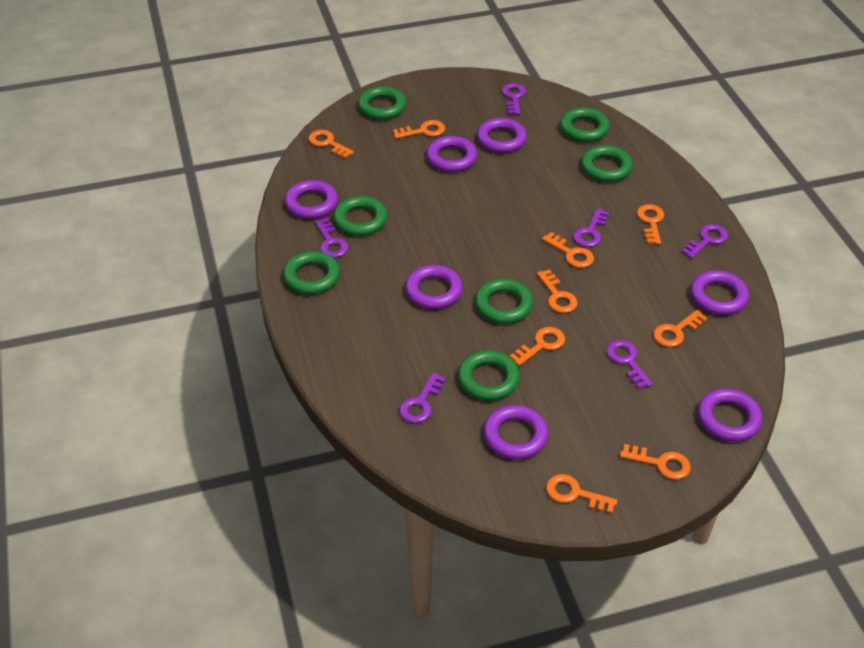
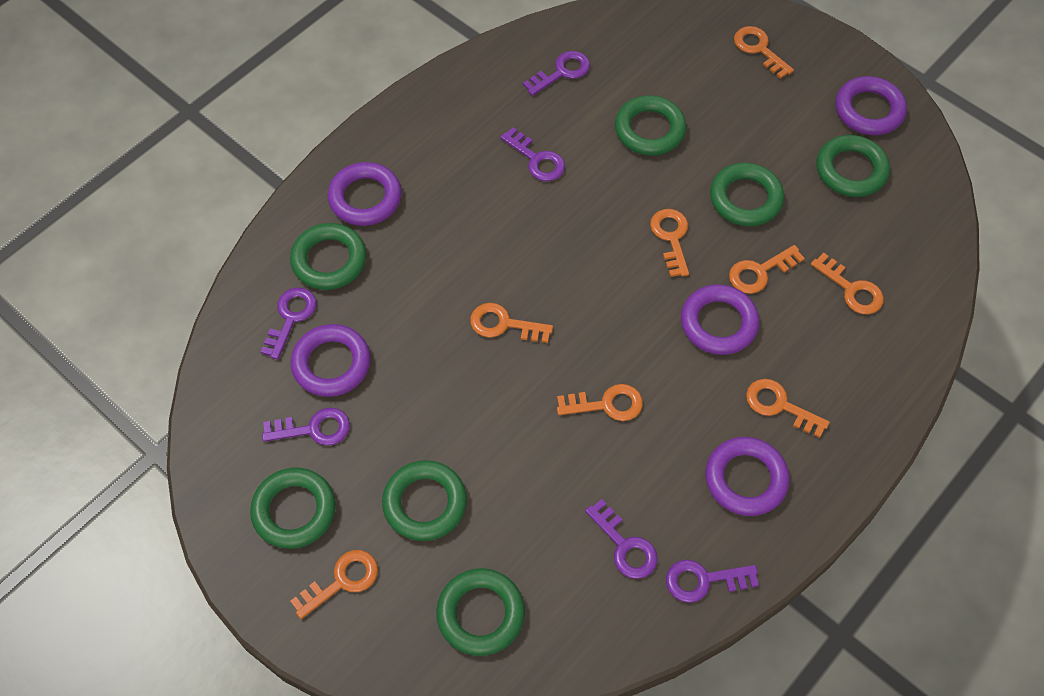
orange key: 9 -> 8
purple ring: 7 -> 5

